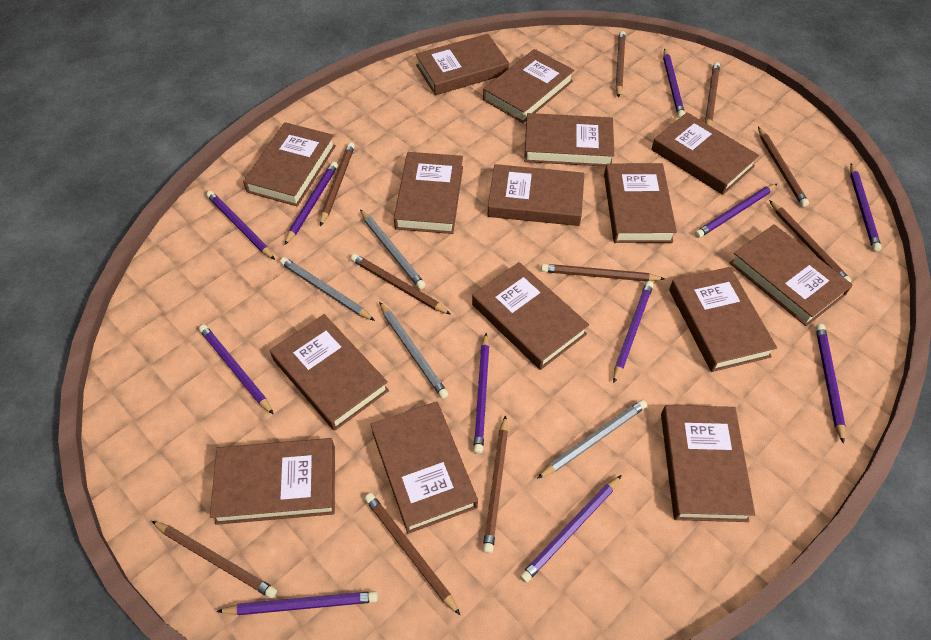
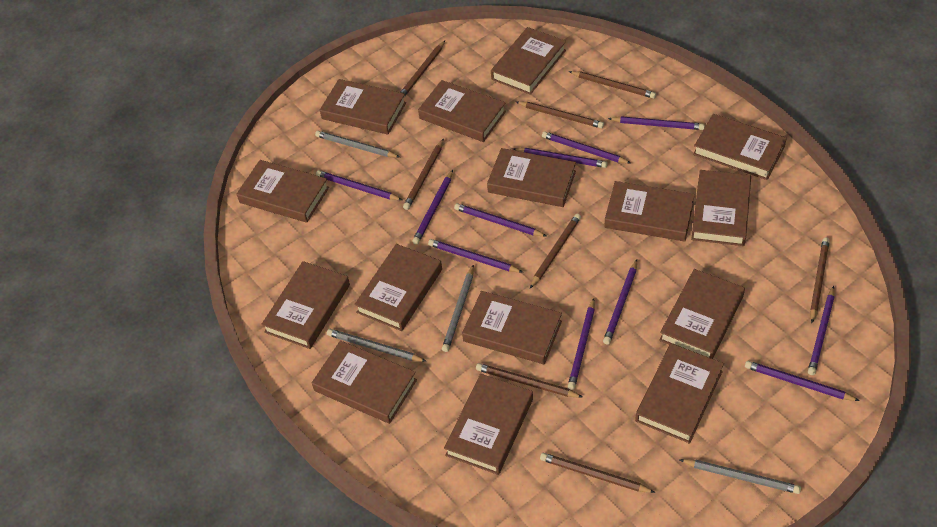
brown pencil: 10 -> 8

